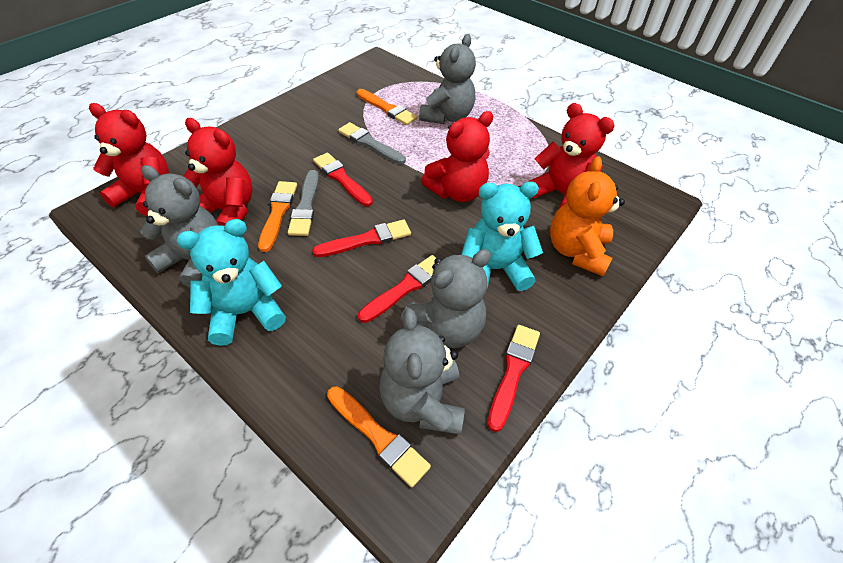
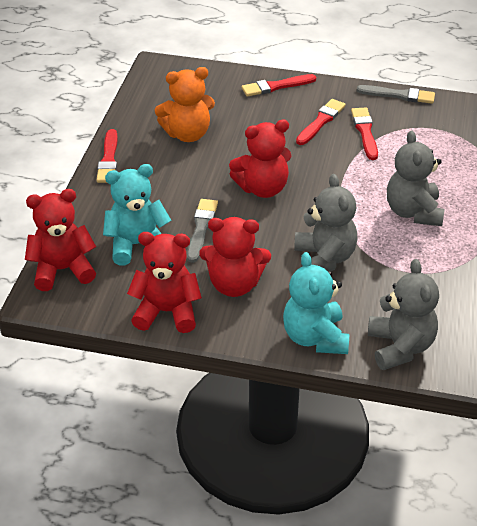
grey teddy bear: 4 -> 3
orange brush: 3 -> 0

